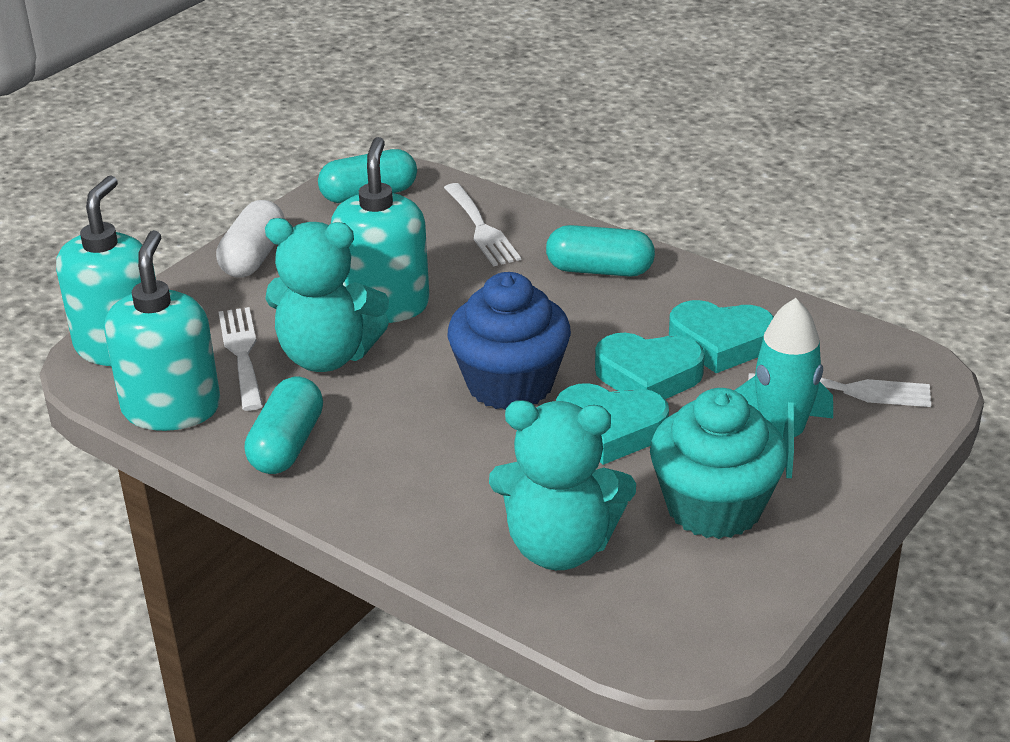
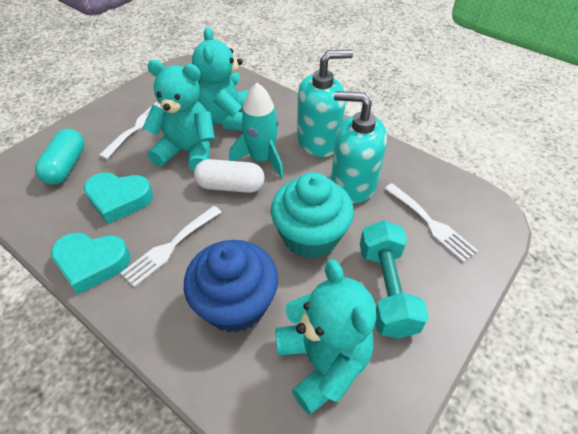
turquoise capsule: 3 -> 1
turquoise dumbbell: 0 -> 1
turquoise heart: 3 -> 2
turquoise soap dispenser: 3 -> 2
turquoise teddy bear: 2 -> 3

